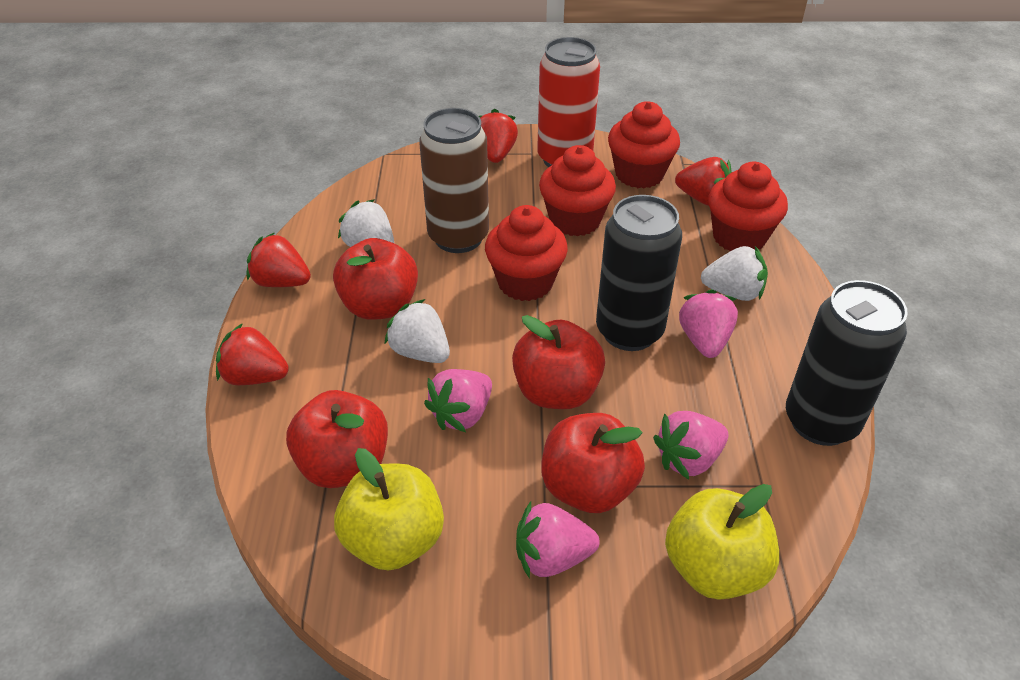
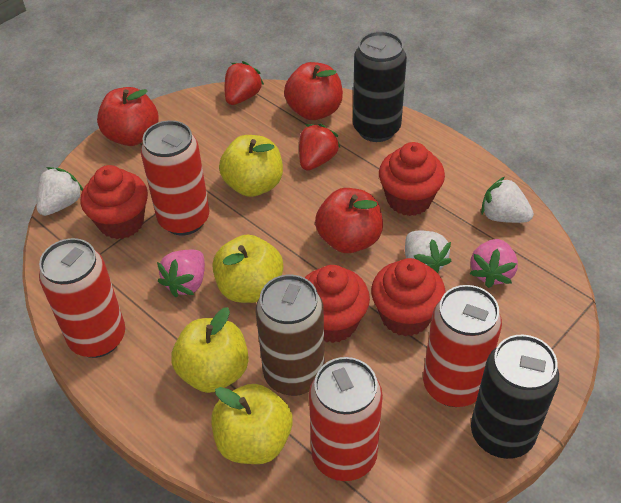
pink strawberry: 4 -> 2
red apple: 4 -> 3
red can: 1 -> 4
red strawberry: 4 -> 2
yellow apple: 2 -> 4

